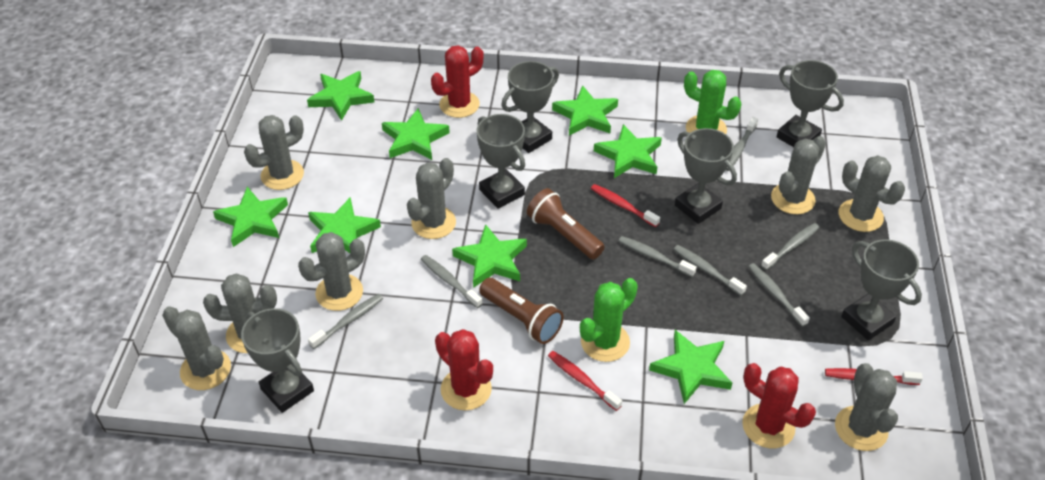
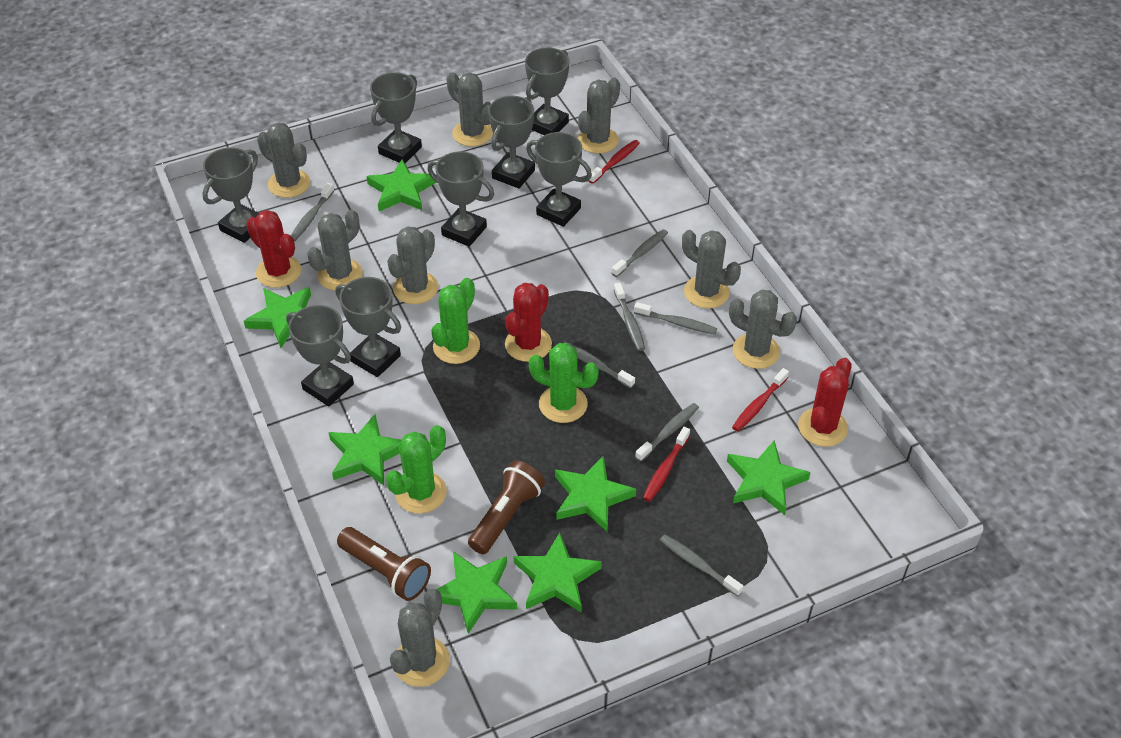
green cactus: 2 -> 3
green star: 8 -> 7
grey trophy: 6 -> 8

